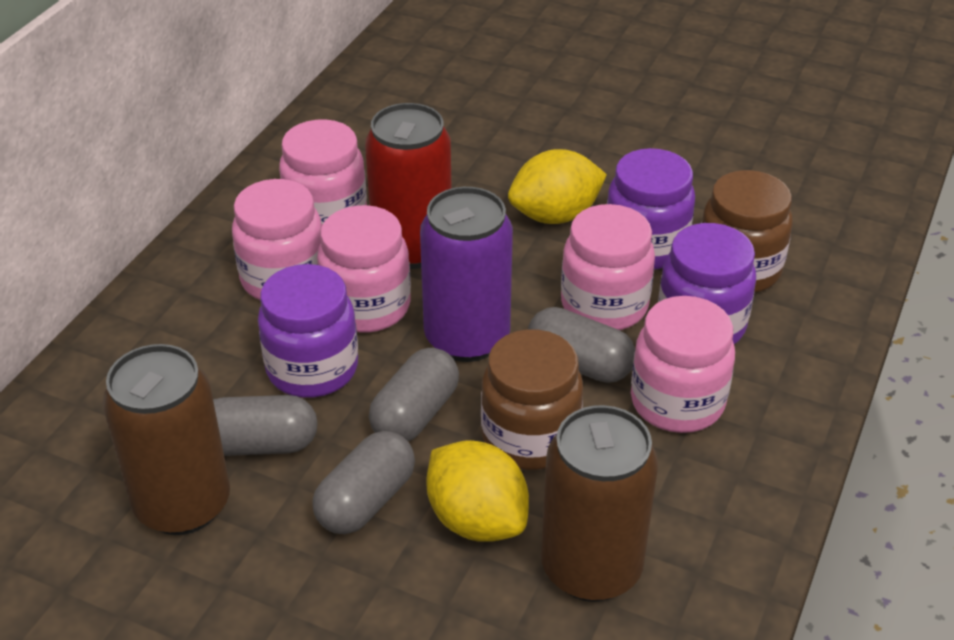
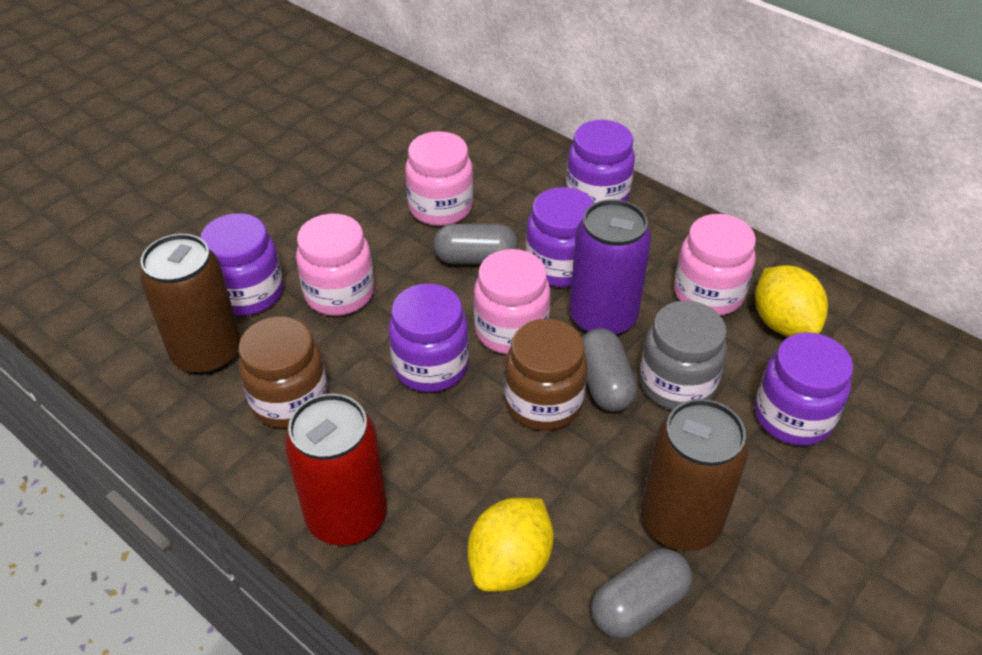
grey capsule: 4 -> 3
grey jar: 0 -> 1
pink jar: 5 -> 4
purple jar: 3 -> 5

